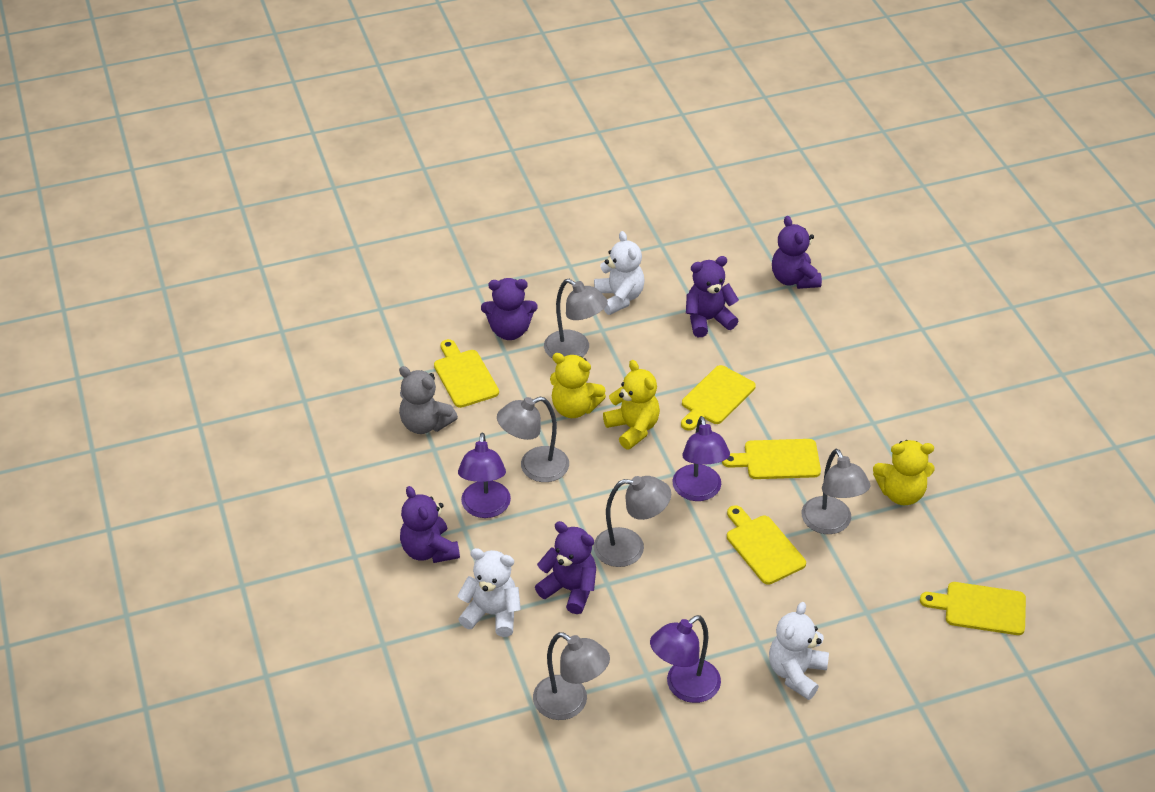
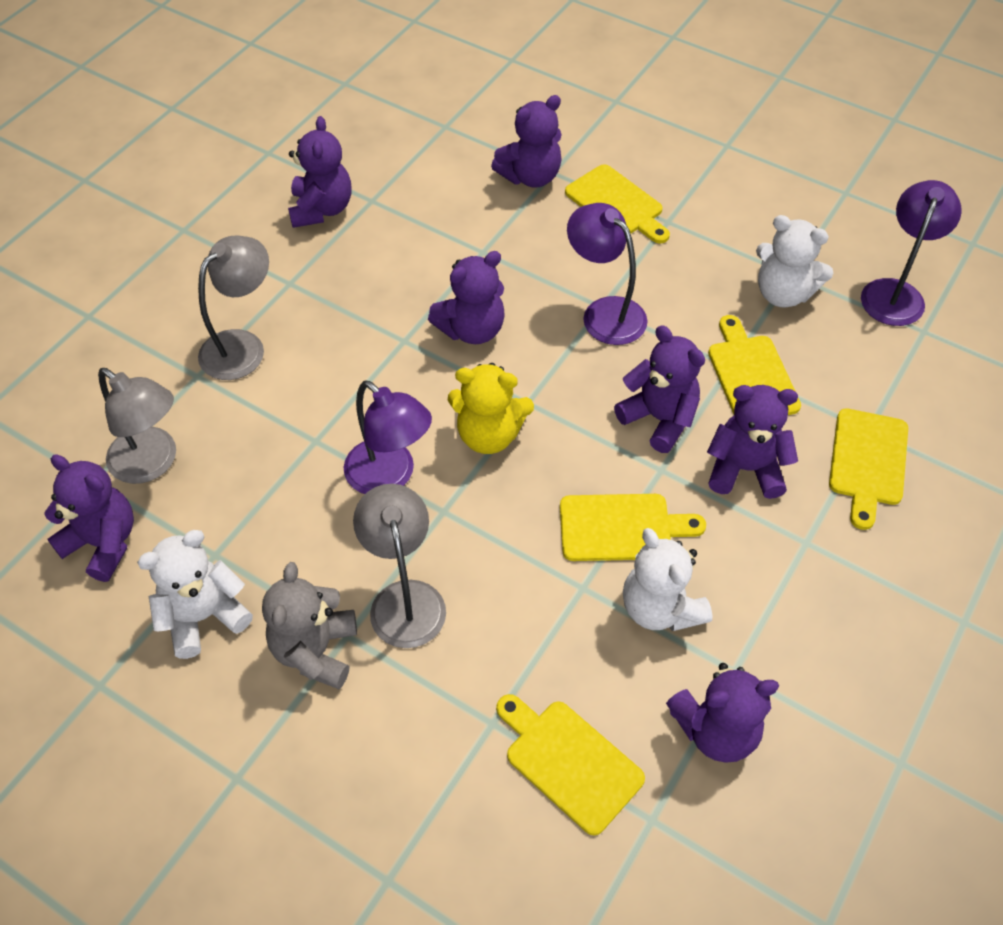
grey lamp: 5 -> 3
purple teddy bear: 5 -> 7
yellow teddy bear: 3 -> 1

